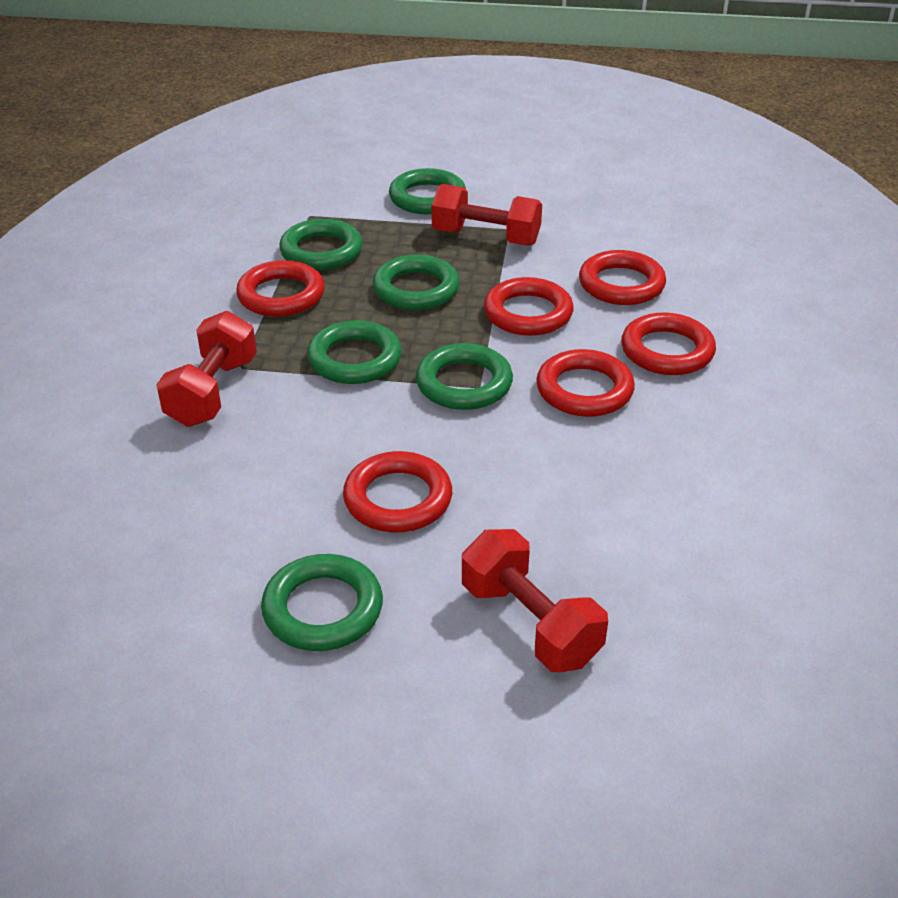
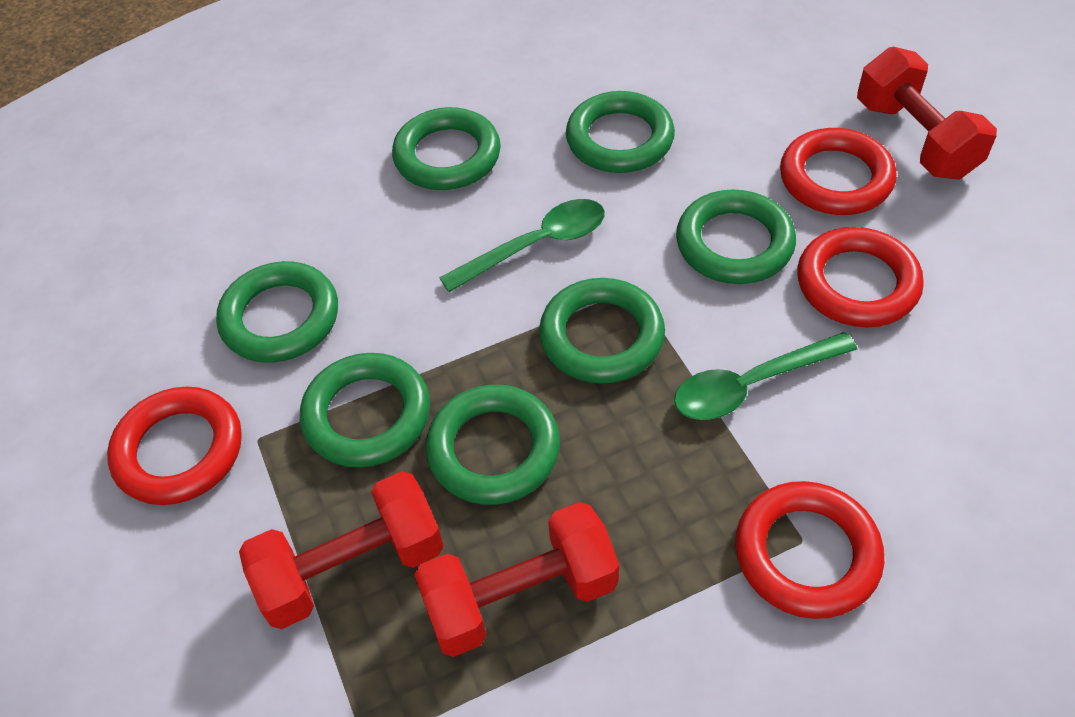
green ring: 6 -> 7
green spoon: 0 -> 2
red ring: 6 -> 4

